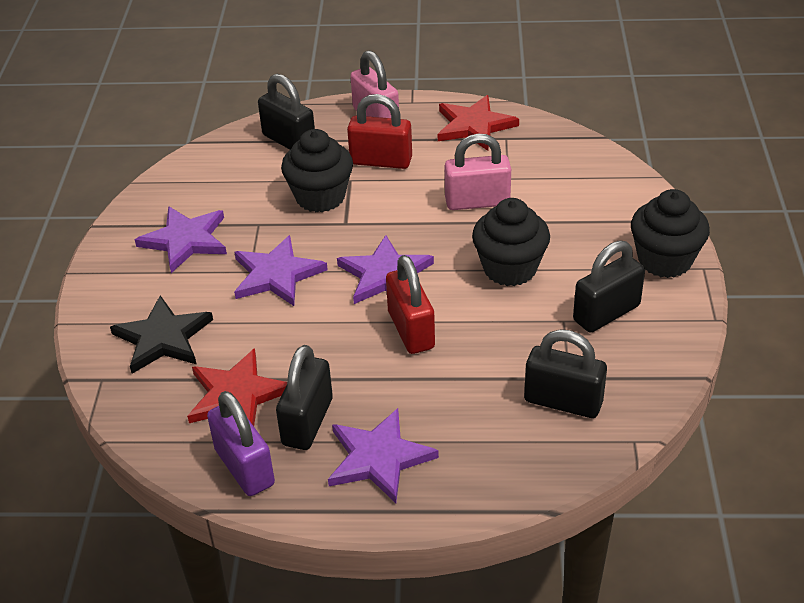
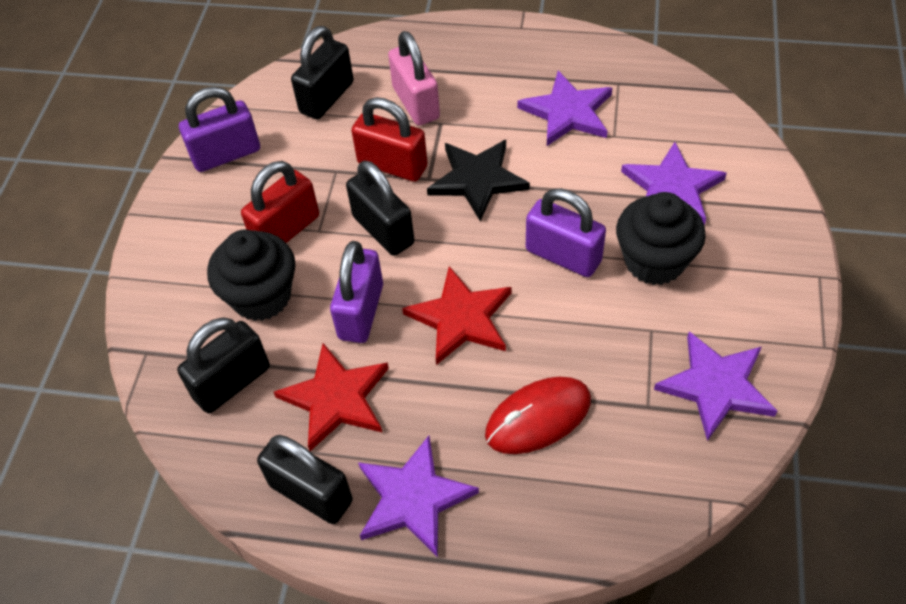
black cupcake: 3 -> 2
pink padlock: 2 -> 1
purple padlock: 1 -> 3
red mouse: 0 -> 1

